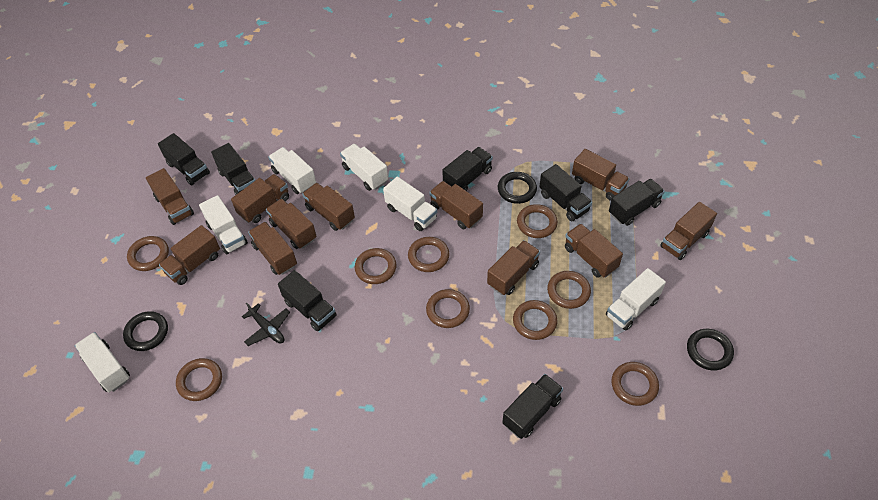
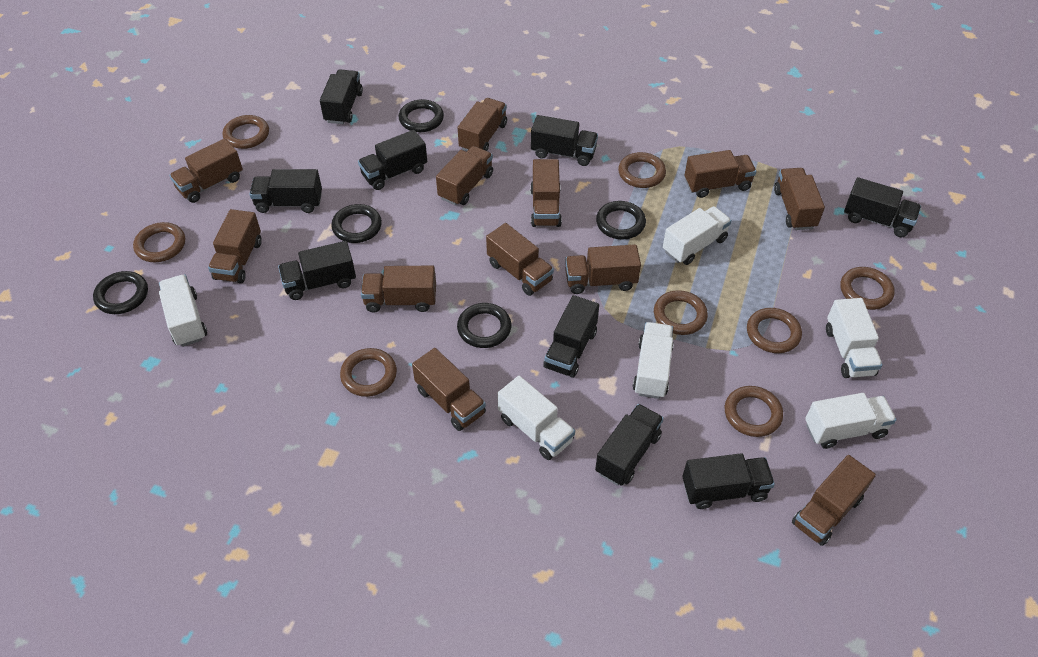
black plane: 1 -> 0
black ring: 3 -> 5
black truck: 7 -> 9
brown ring: 9 -> 8
brown truck: 11 -> 12

